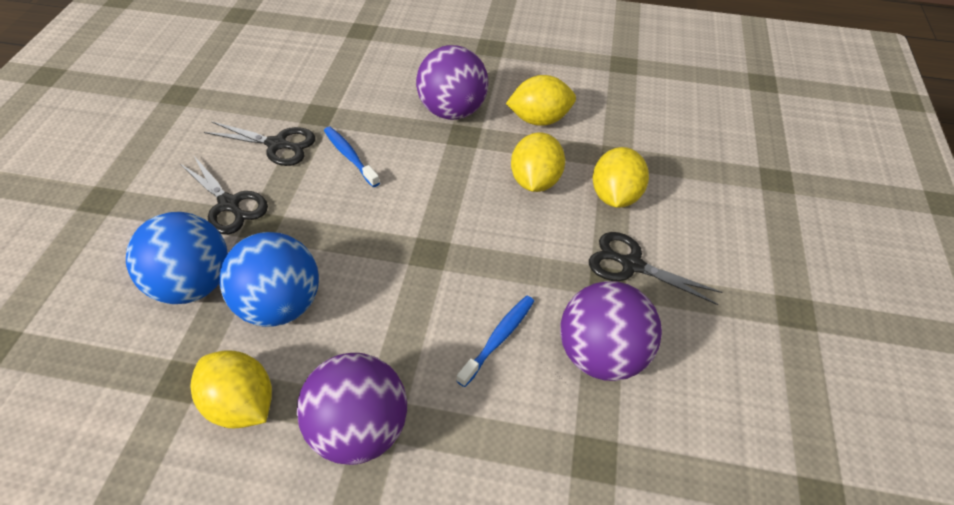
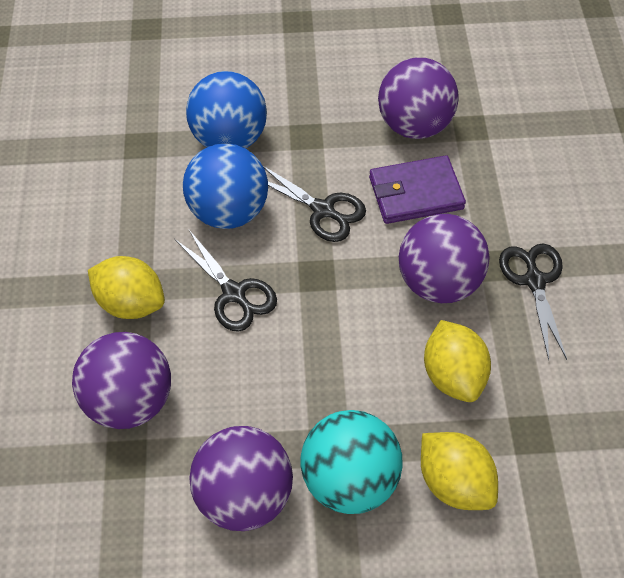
blue toothbrush: 2 -> 0
purple ball: 3 -> 4
purple wallet: 0 -> 1
turquoise ball: 0 -> 1
yellow lemon: 4 -> 3

